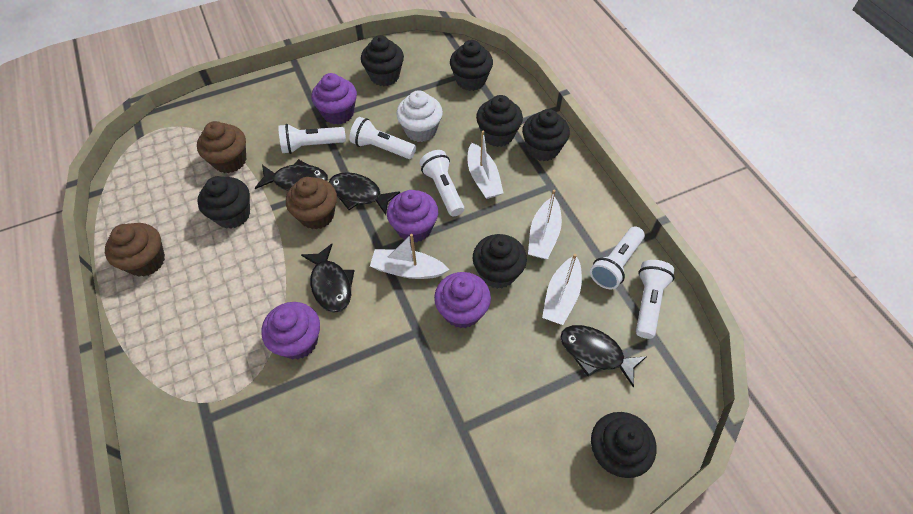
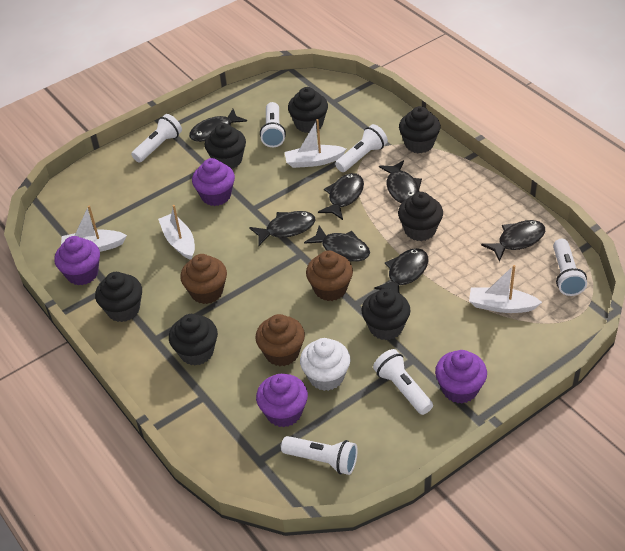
black fish: 4 -> 7
white flashlight: 5 -> 6

